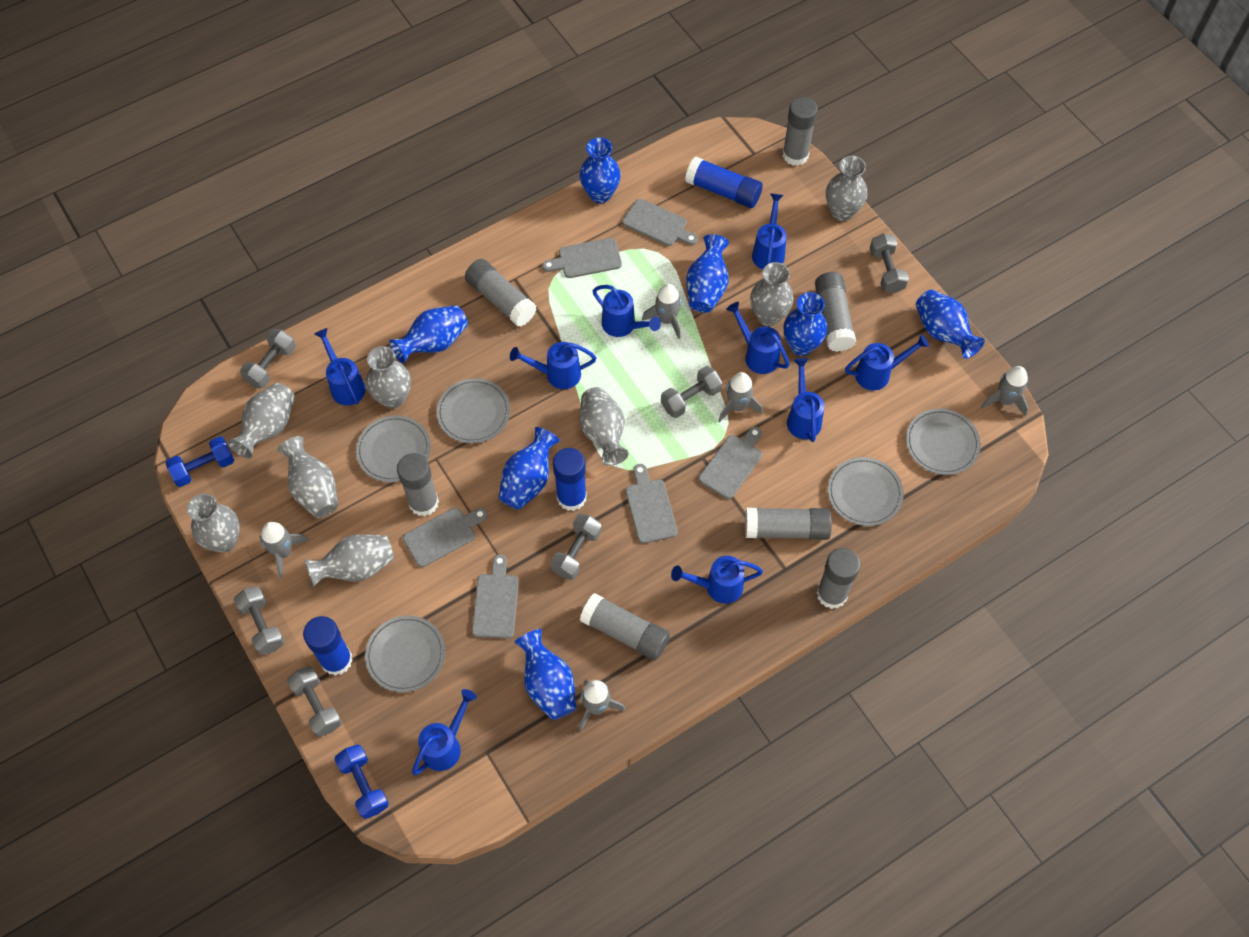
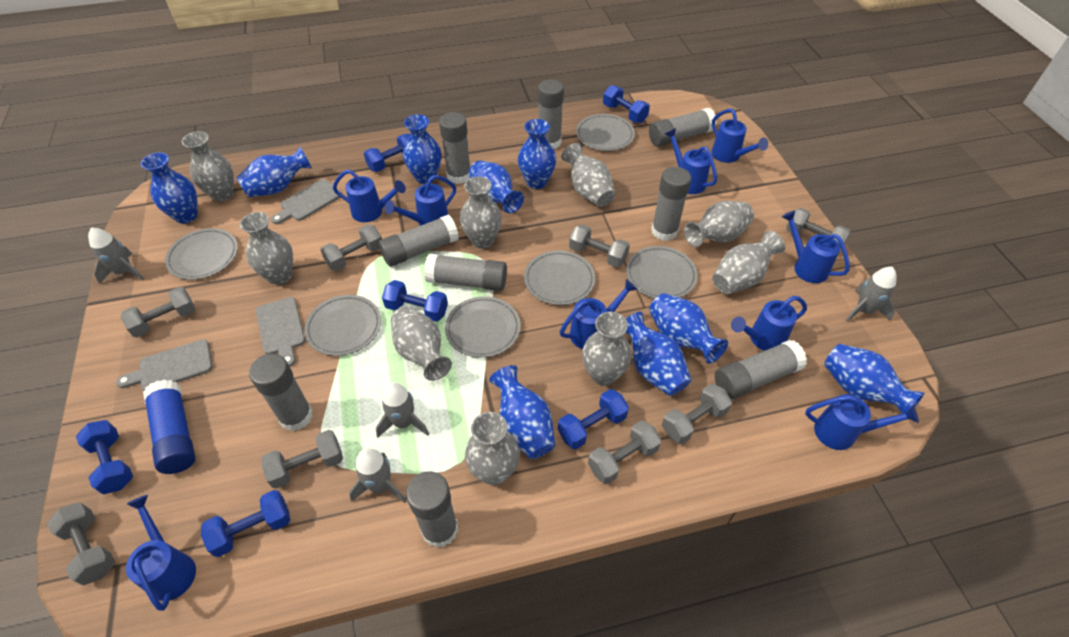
blue dumbbell: 2 -> 6
blue glue stick: 3 -> 1
blue vase: 7 -> 9
grey cutting board: 6 -> 3
grey dumbbell: 6 -> 8
grey glue stick: 7 -> 9
grey plate: 5 -> 6
grey rocket: 5 -> 4
grey vase: 8 -> 9

